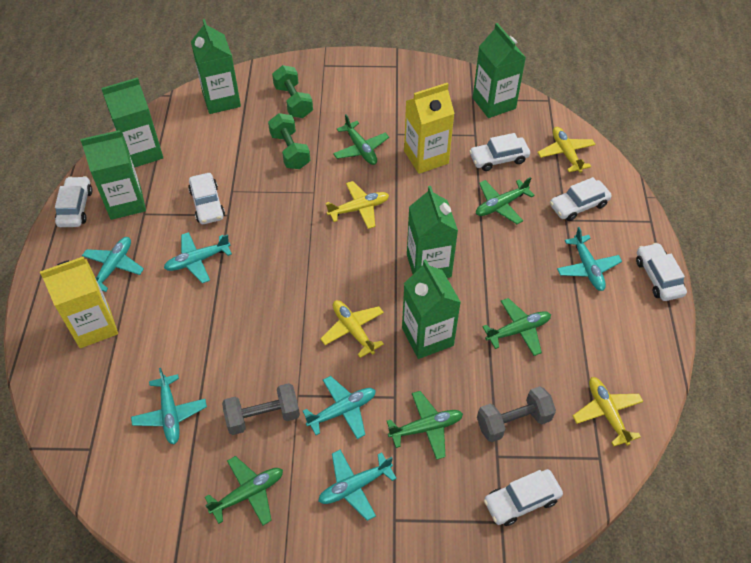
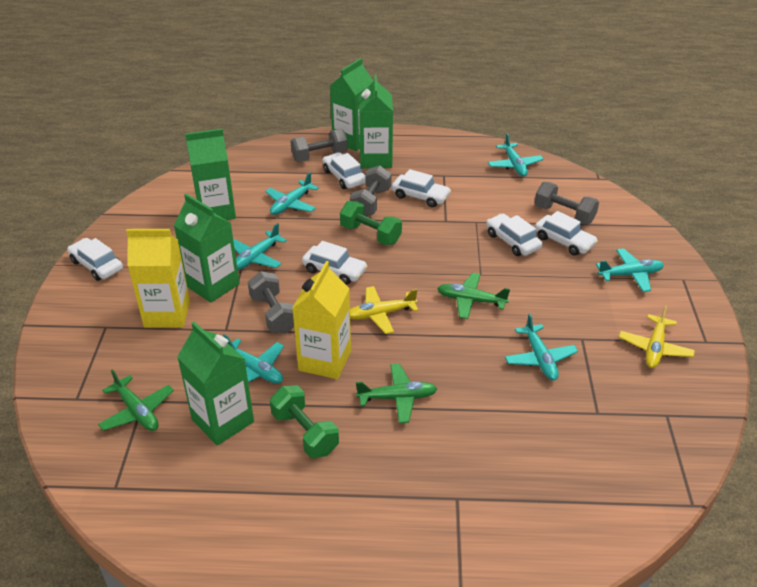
green carton: 6 -> 5
green plane: 5 -> 3
grey dumbbell: 2 -> 4
yellow plane: 4 -> 2

